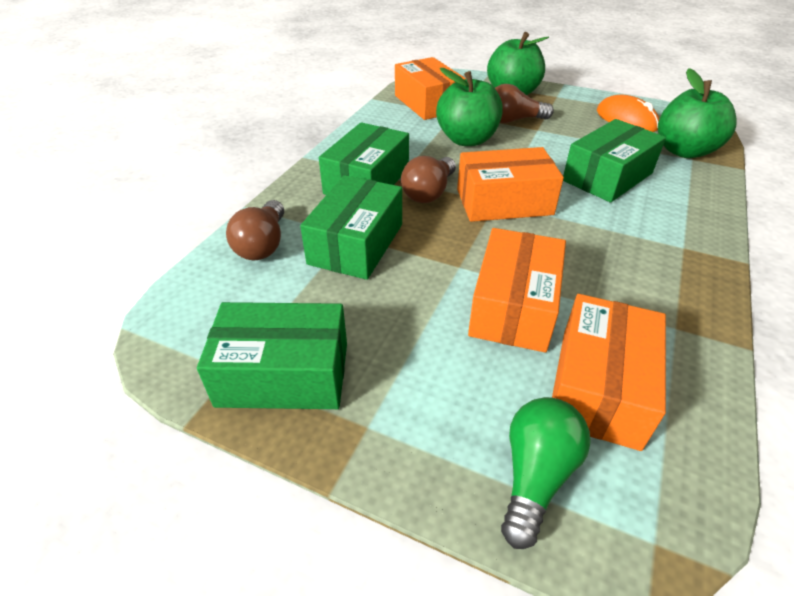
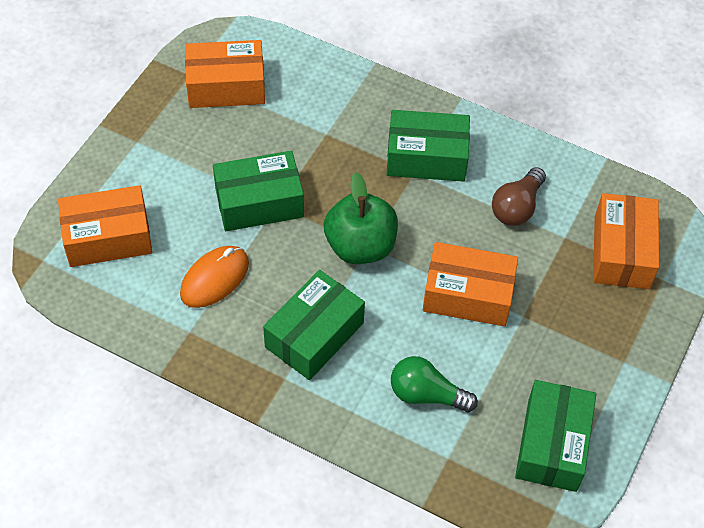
brown light bulb: 3 -> 1
green apple: 3 -> 1

